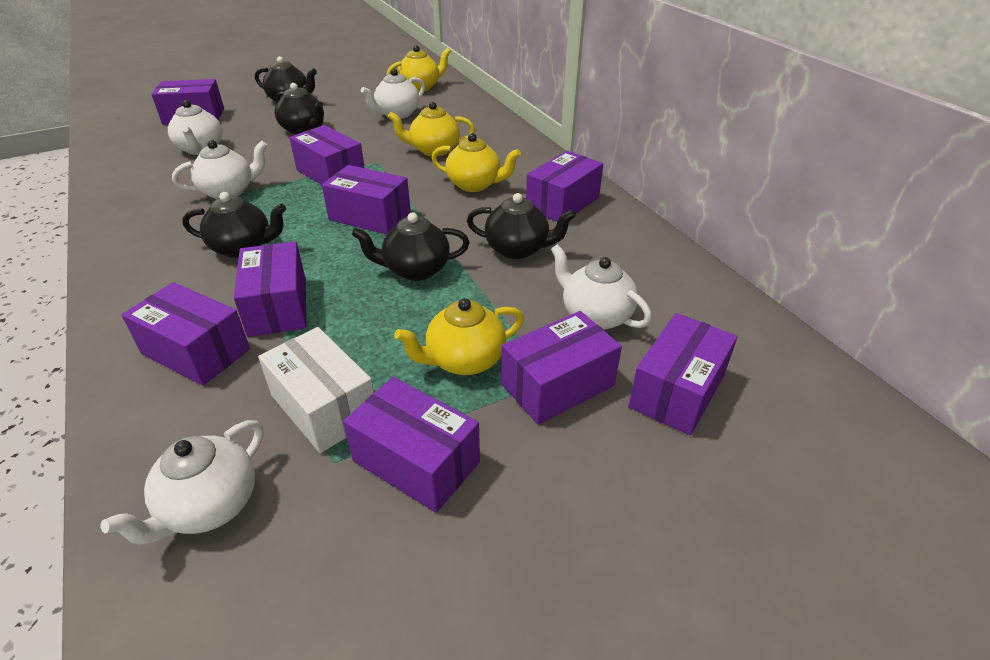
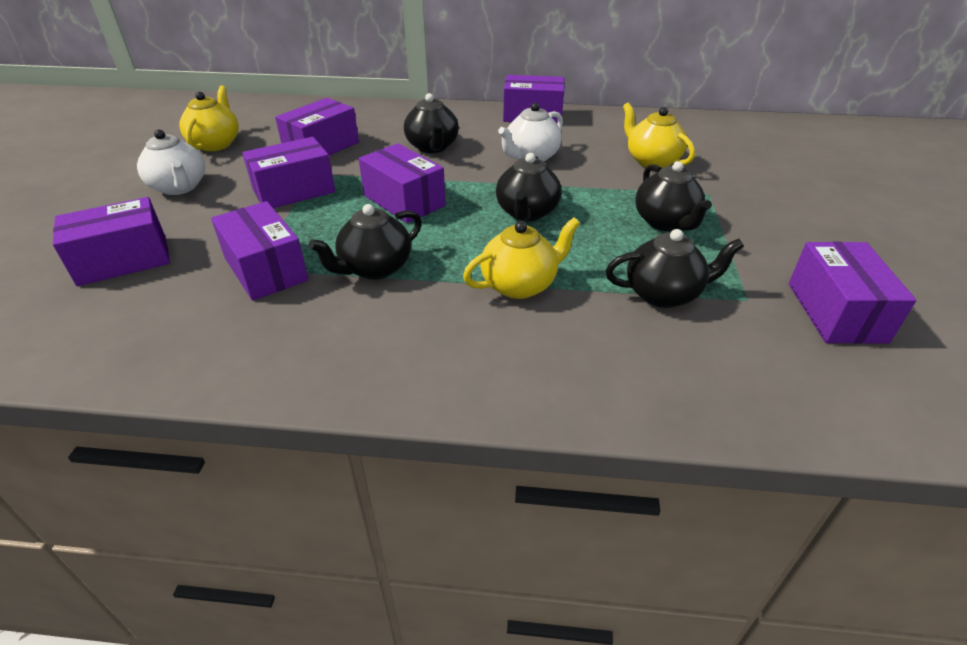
purple box: 9 -> 7
white box: 1 -> 0
white teapot: 5 -> 2
yellow teapot: 4 -> 3

